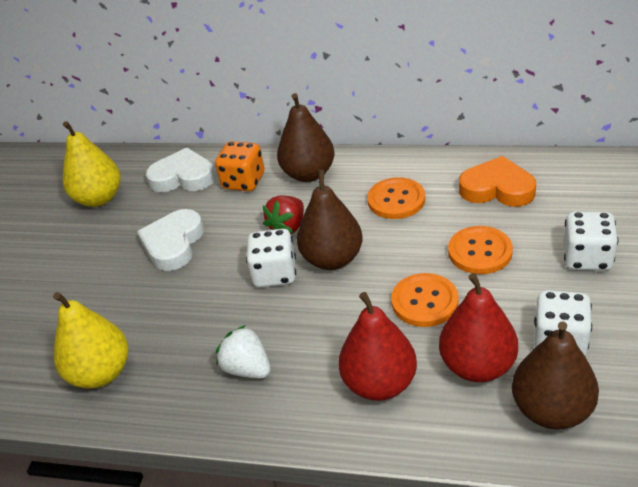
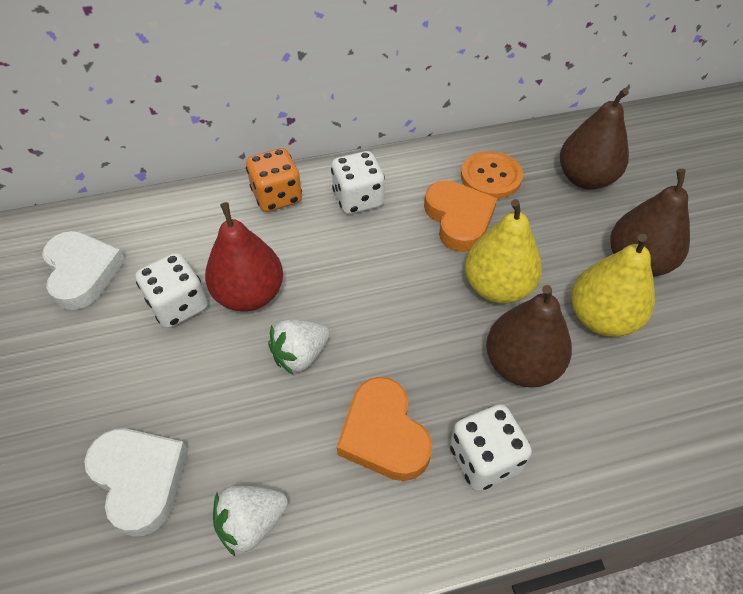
orange button: 3 -> 1
orange heart: 1 -> 2
red pear: 2 -> 1
red strawberry: 1 -> 0
white strawberry: 1 -> 2

